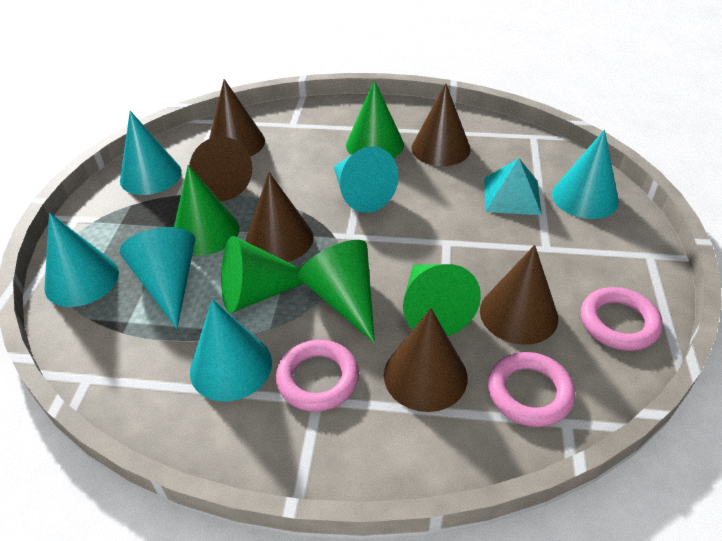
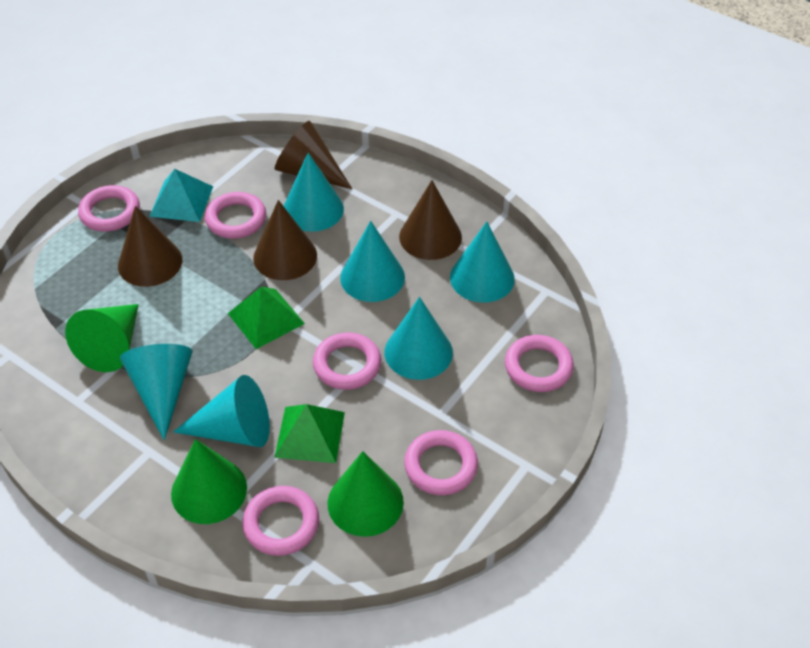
brown cone: 6 -> 4
green cone: 5 -> 3
green pyramid: 0 -> 2
pink ring: 3 -> 6

